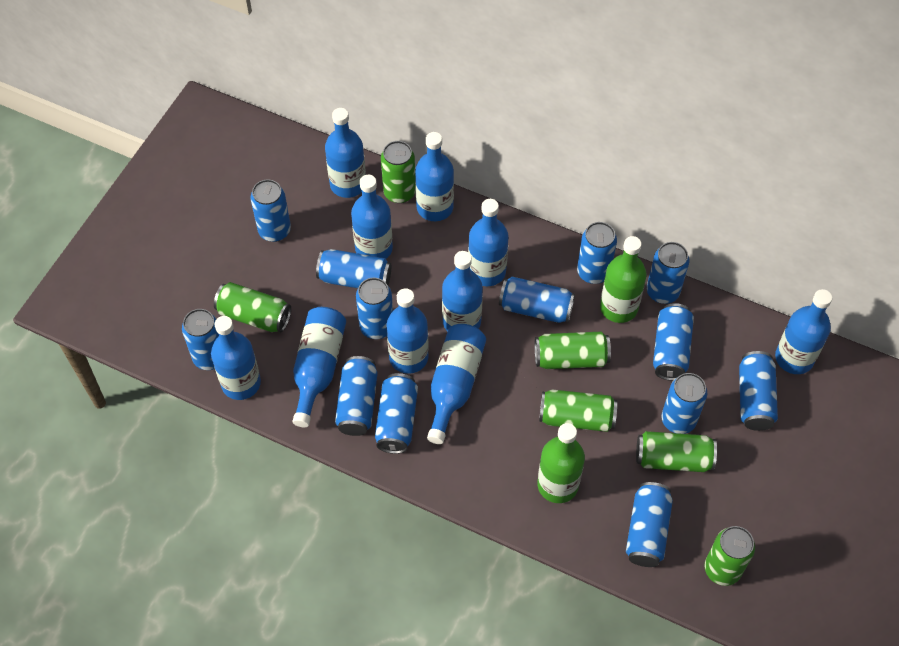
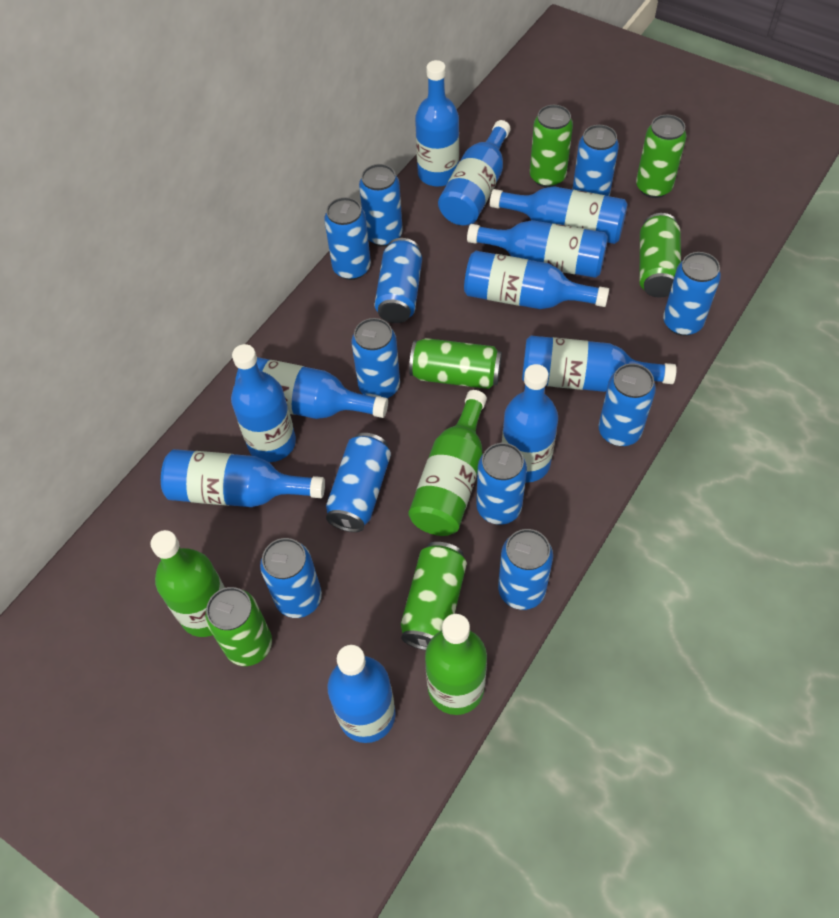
blue bottle: 10 -> 11
blue can: 13 -> 11
green bottle: 2 -> 3

